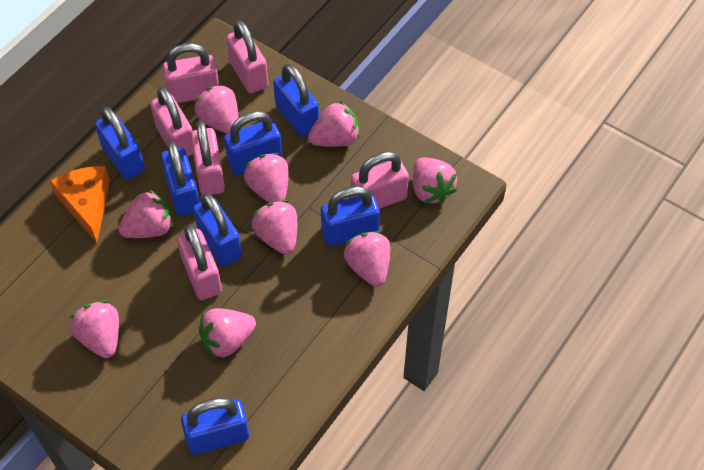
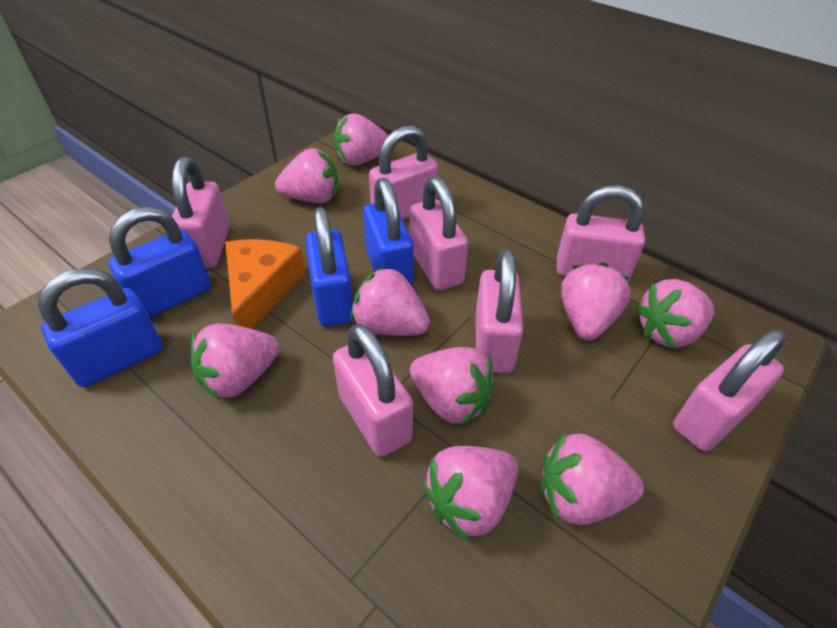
blue padlock: 7 -> 4
pink padlock: 6 -> 7

